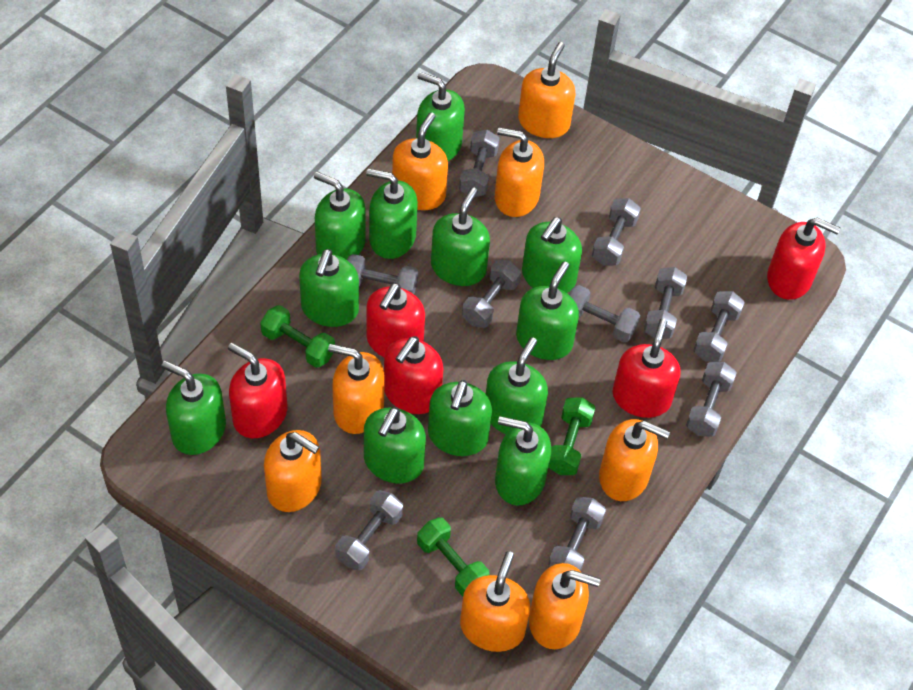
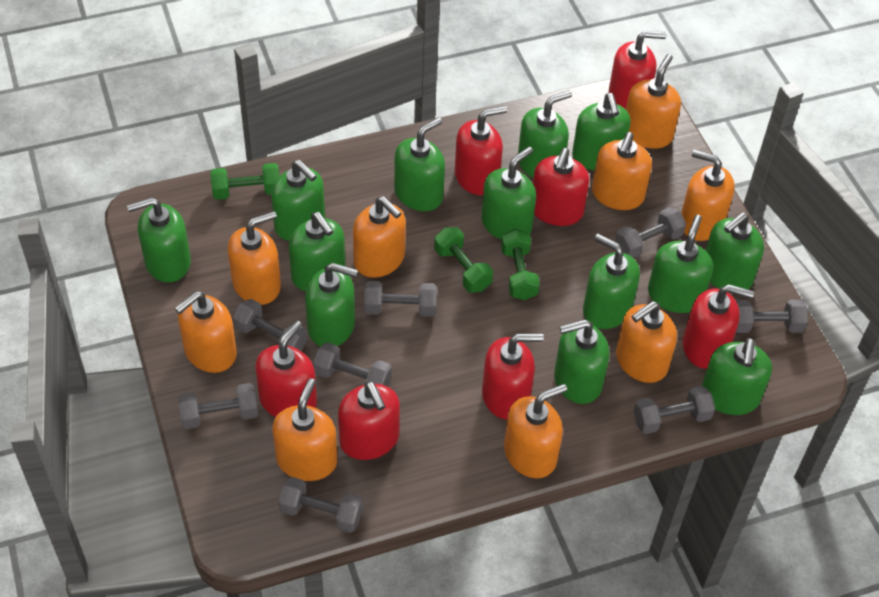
green soap dispenser: 12 -> 13
grey dumbbell: 10 -> 8
orange soap dispenser: 8 -> 9
red soap dispenser: 5 -> 7

